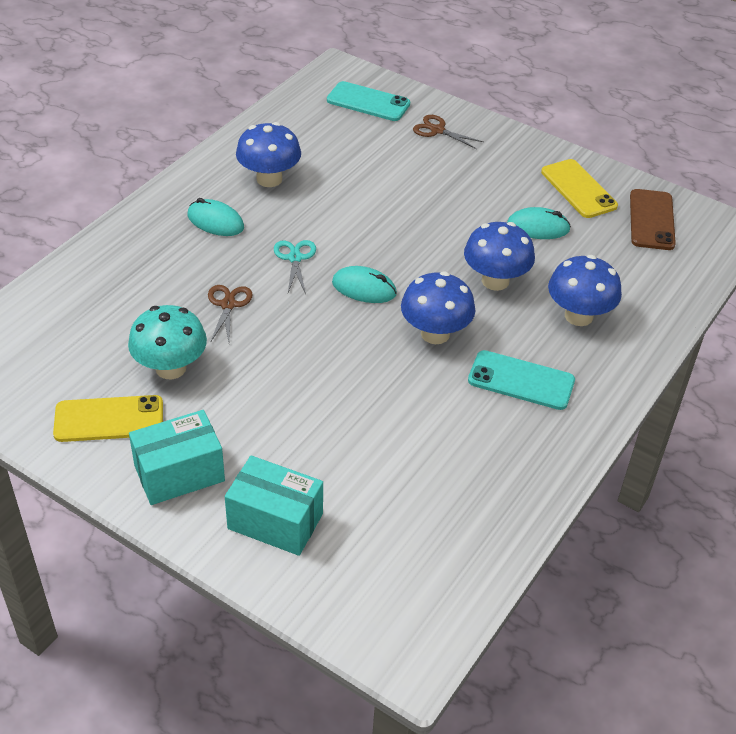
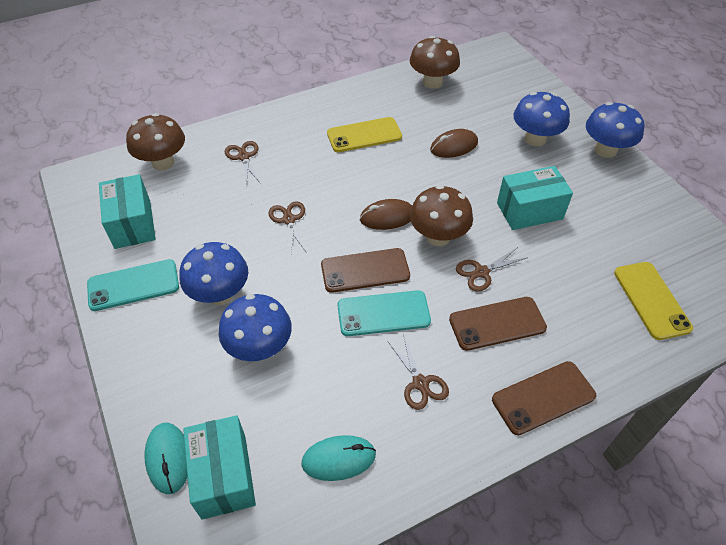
brown mouse: 0 -> 2
brown mushroom: 0 -> 3
brown phone: 1 -> 3
brown scissors: 2 -> 4
turquoise box: 2 -> 3
turquoise mouse: 3 -> 2
turquoise mushroom: 1 -> 0
turquoise scissors: 1 -> 0

